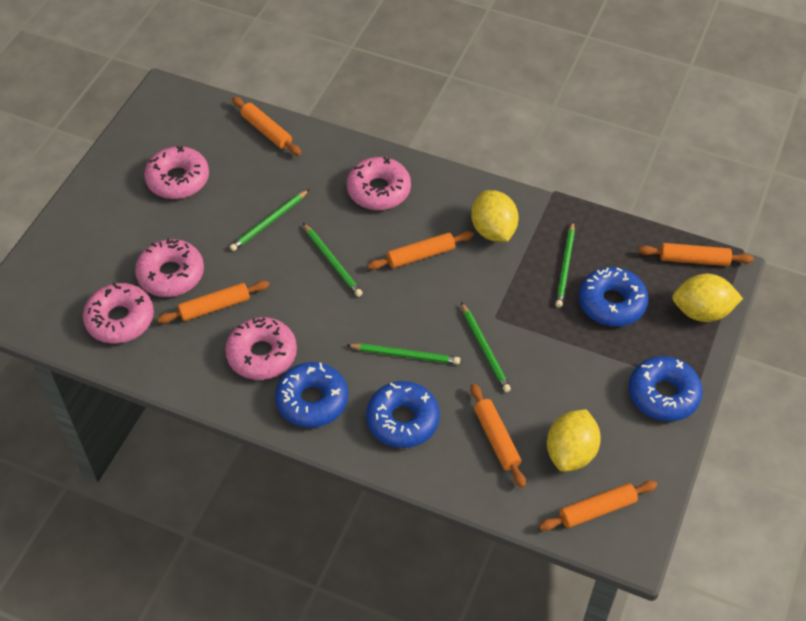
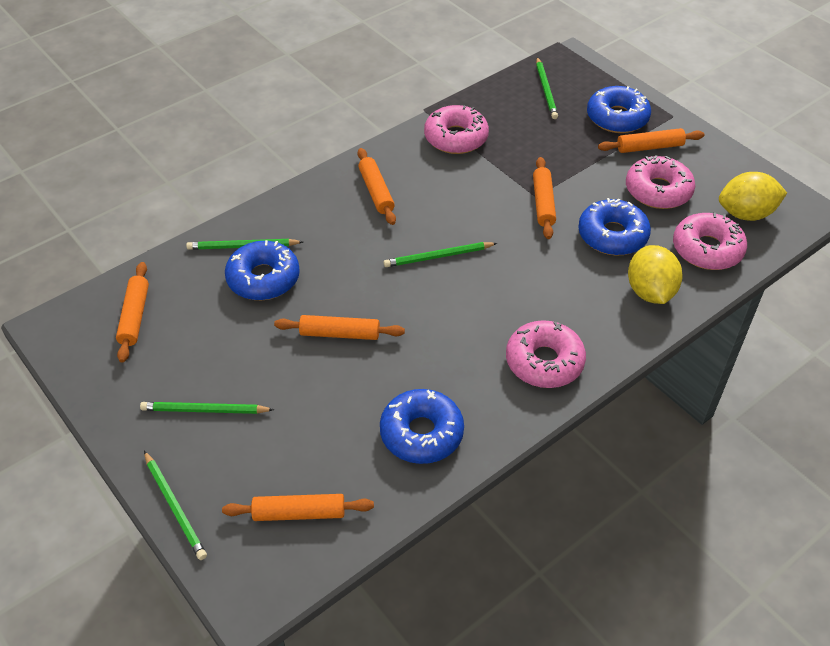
pink donut: 5 -> 4
yellow lemon: 3 -> 2

